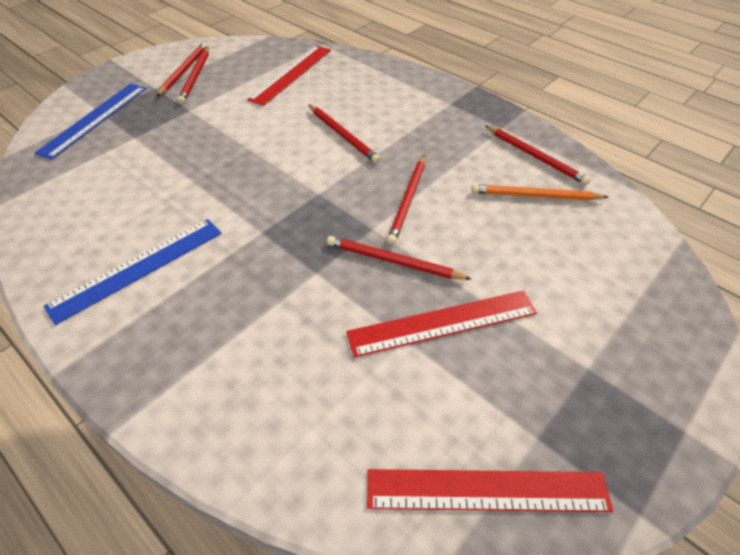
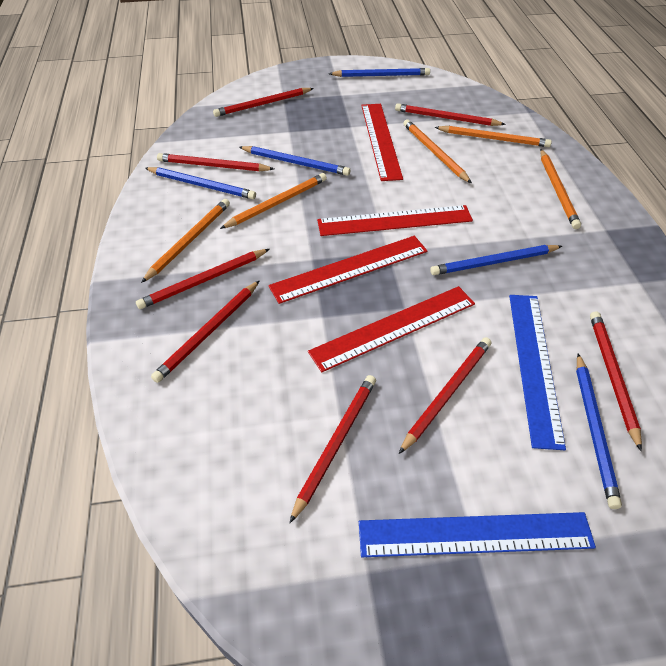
blue pencil: 0 -> 5
orange pencil: 1 -> 5
red pencil: 6 -> 8
red ruler: 3 -> 4

